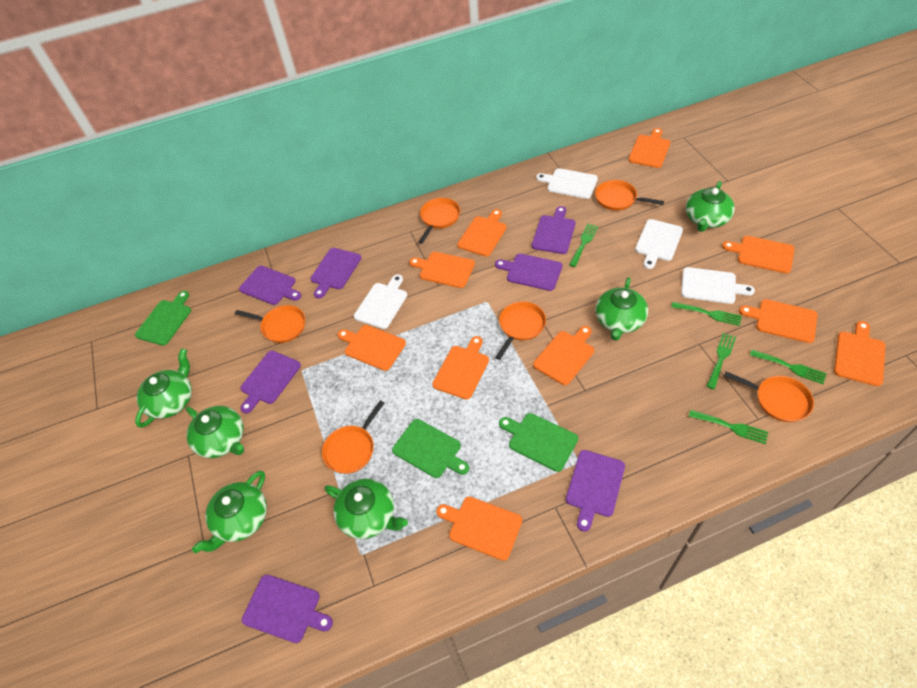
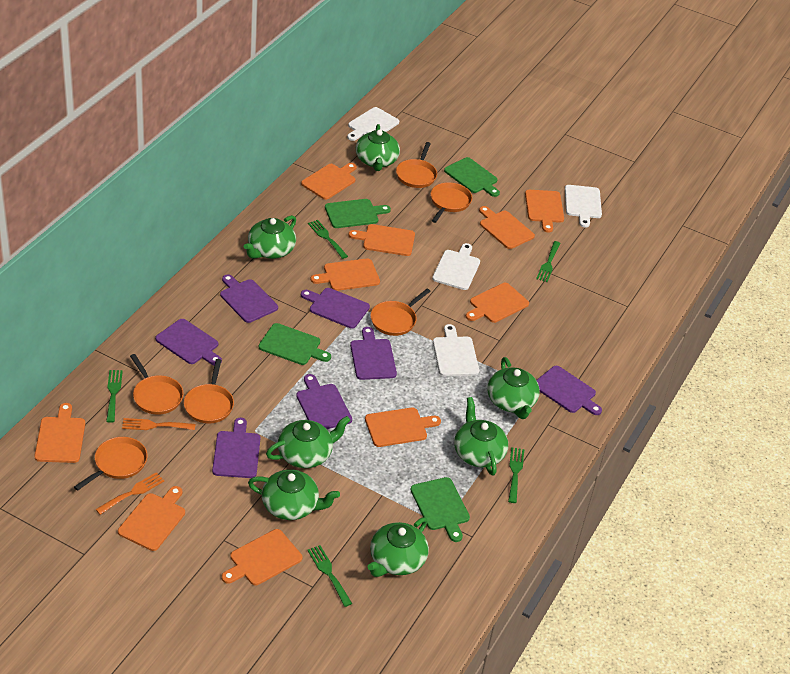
green cutting board: 3 -> 4
green teapot: 6 -> 7
orange fork: 0 -> 2

